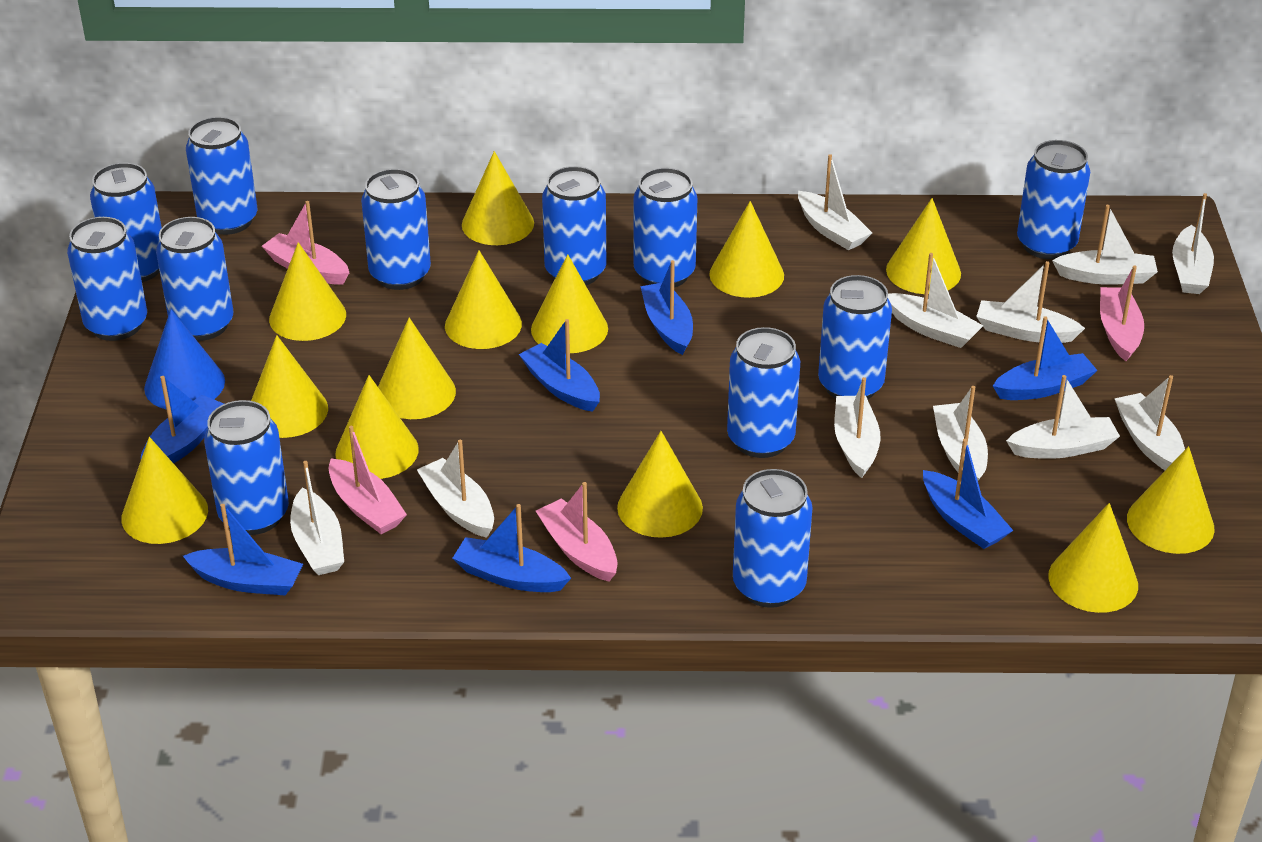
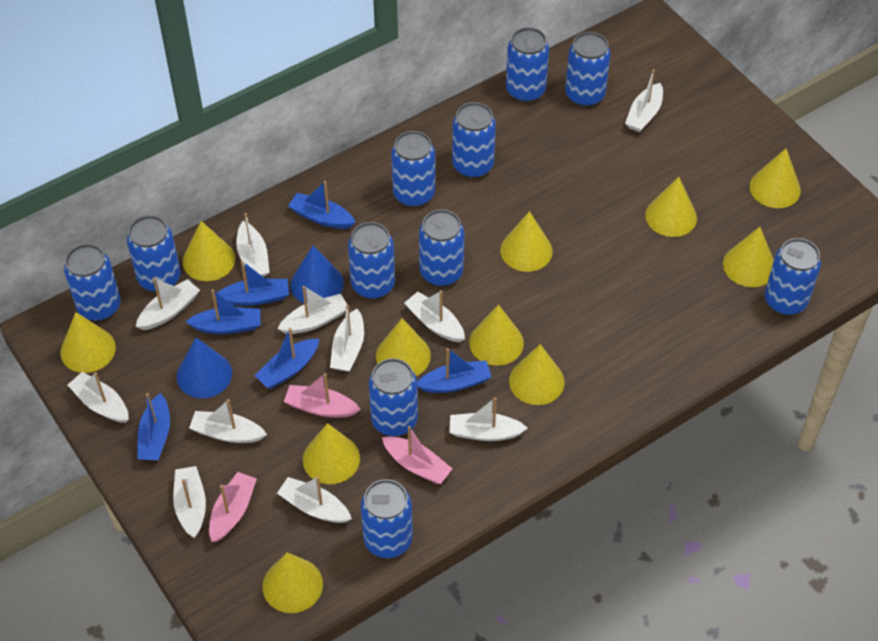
blue boat: 7 -> 6
blue can: 12 -> 11
blue cone: 1 -> 2
pink boat: 4 -> 3
yellow cone: 13 -> 11

